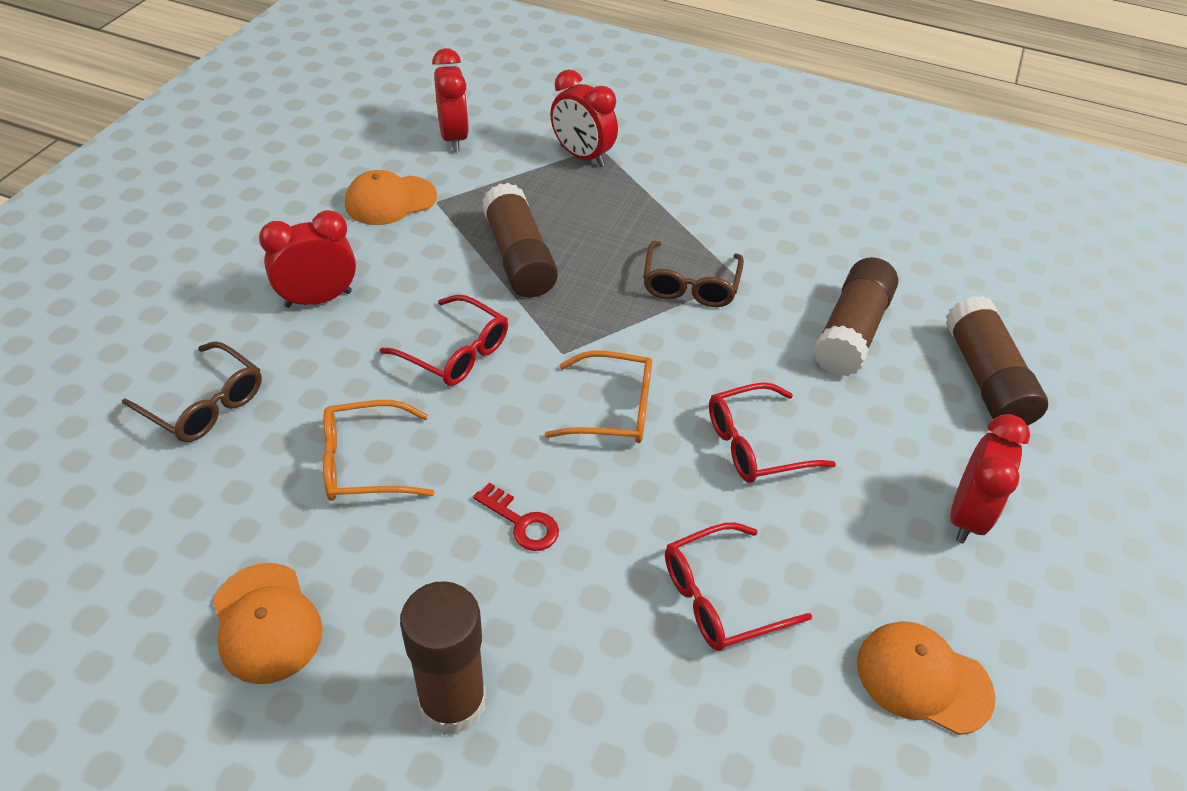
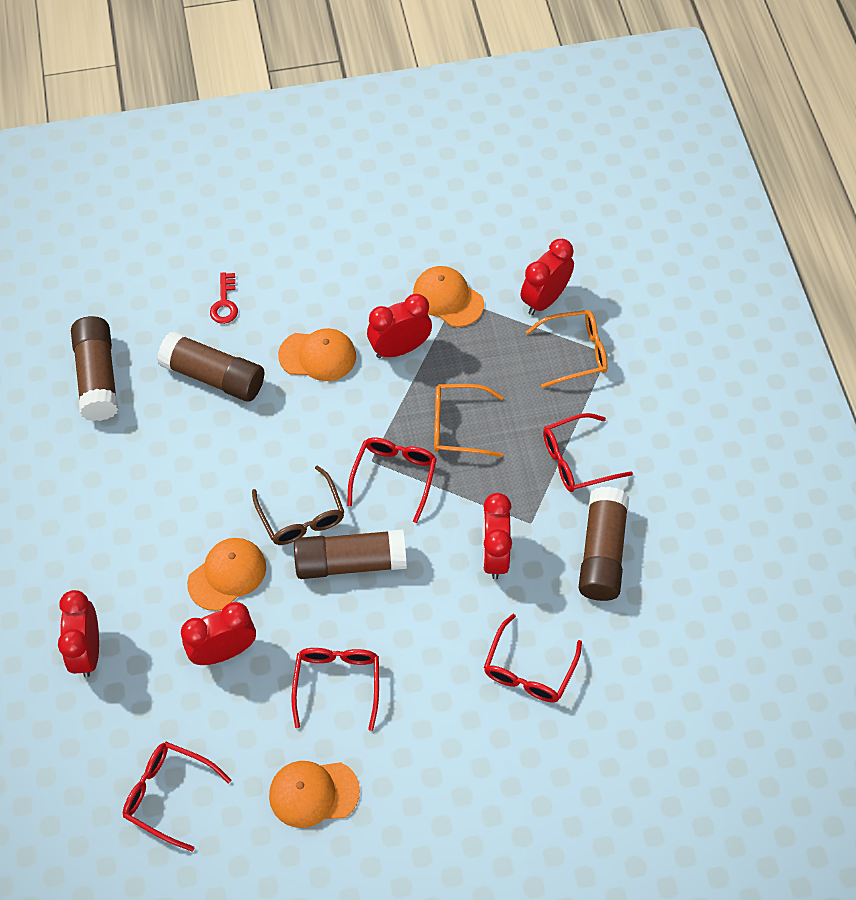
brown glasses: 2 -> 1
orange cap: 3 -> 4
red clock: 4 -> 5
red glasses: 3 -> 5

